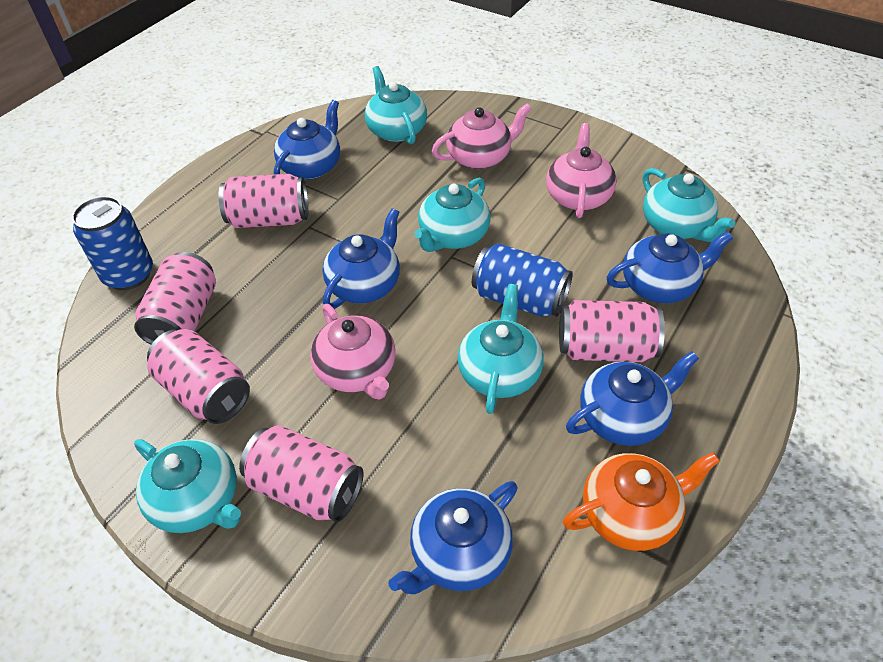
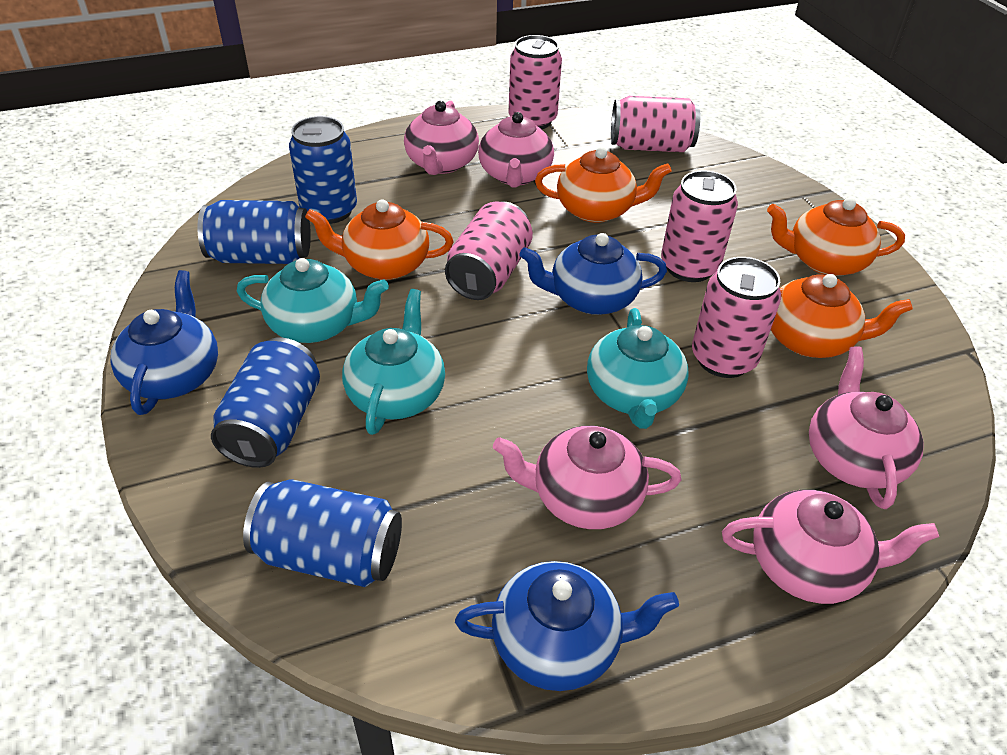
blue can: 2 -> 4
blue teapot: 5 -> 3
orange teapot: 1 -> 4
pink teapot: 3 -> 5
turquoise teapot: 5 -> 3

